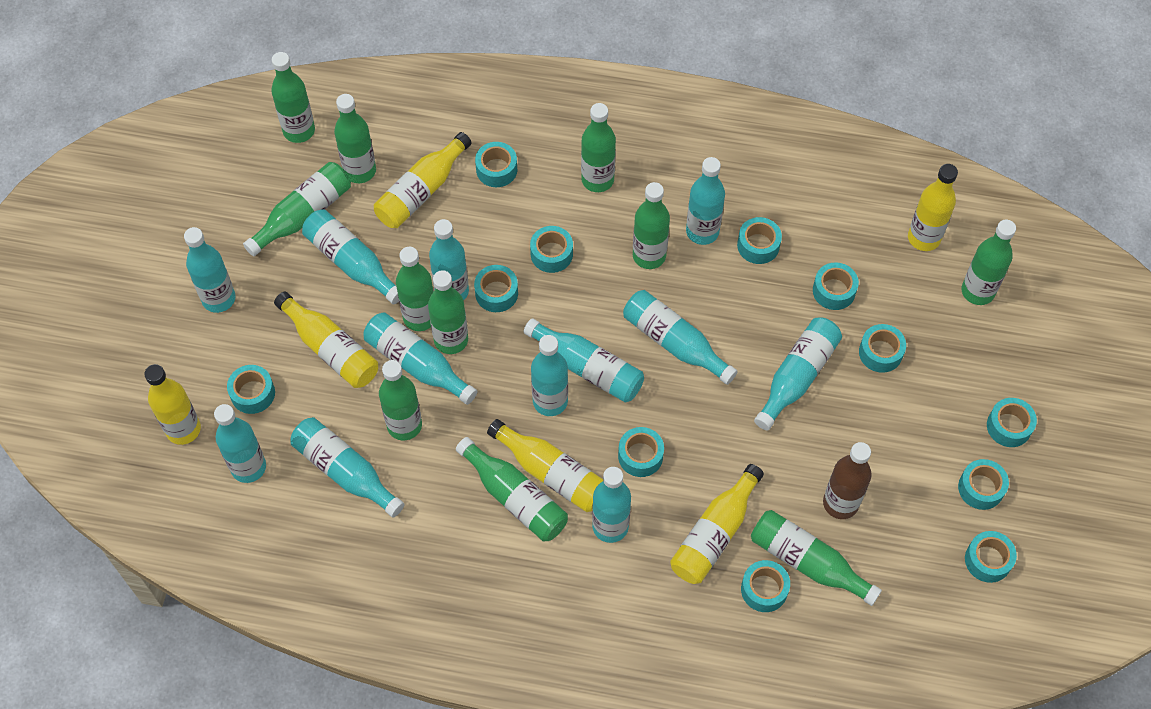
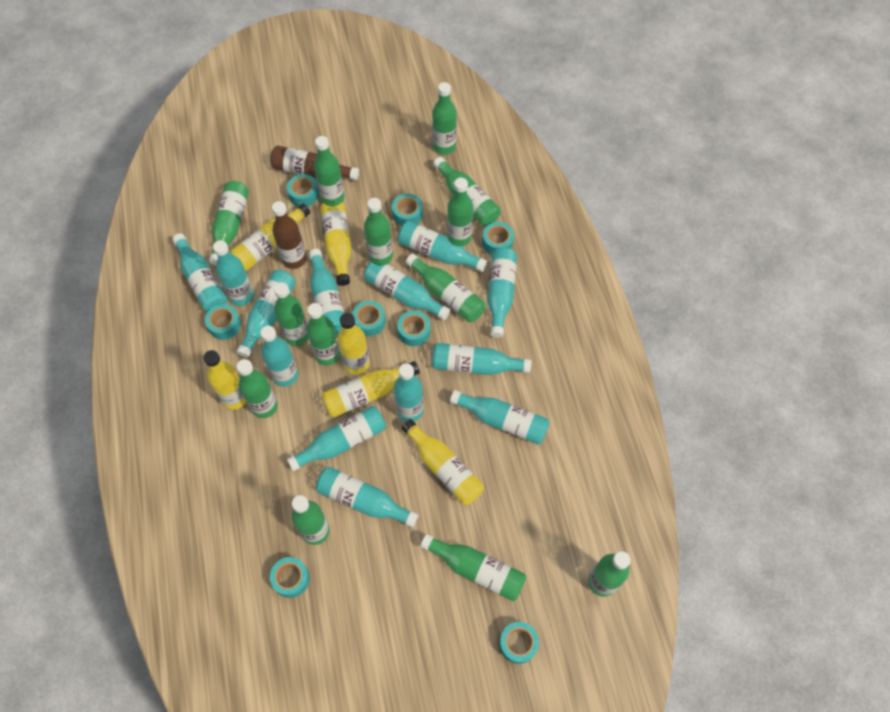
brown bottle: 1 -> 2
green bottle: 11 -> 13
turquoise bottle: 12 -> 13
turquoise tape: 12 -> 8

